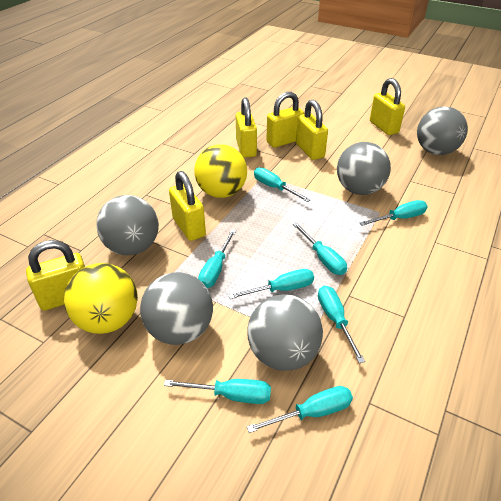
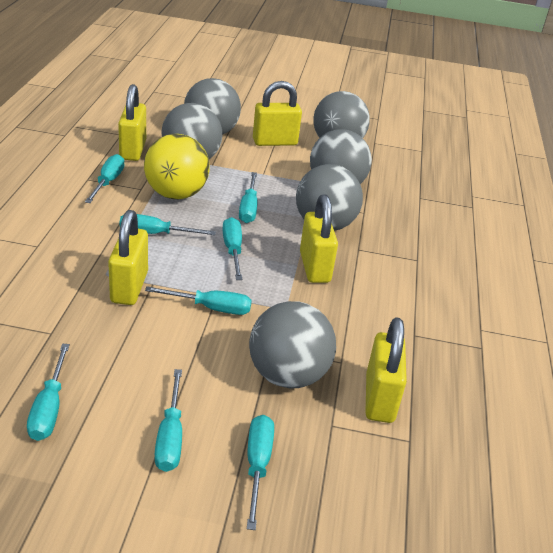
grey ball: 5 -> 6
yellow ball: 2 -> 1
yellow padlock: 6 -> 5

